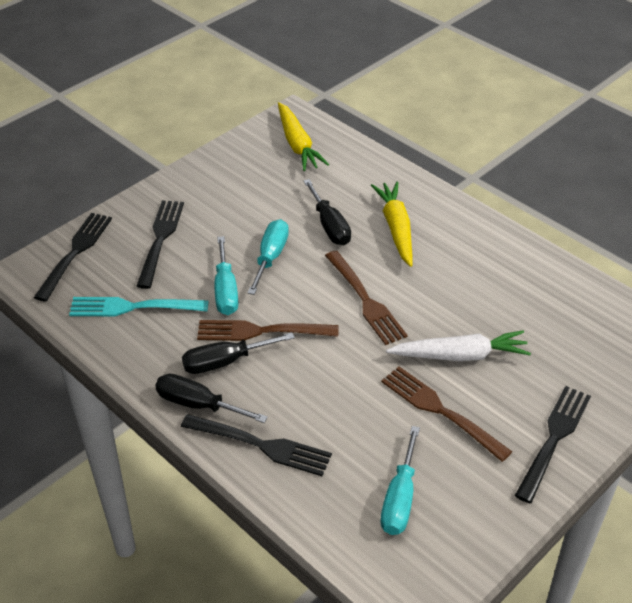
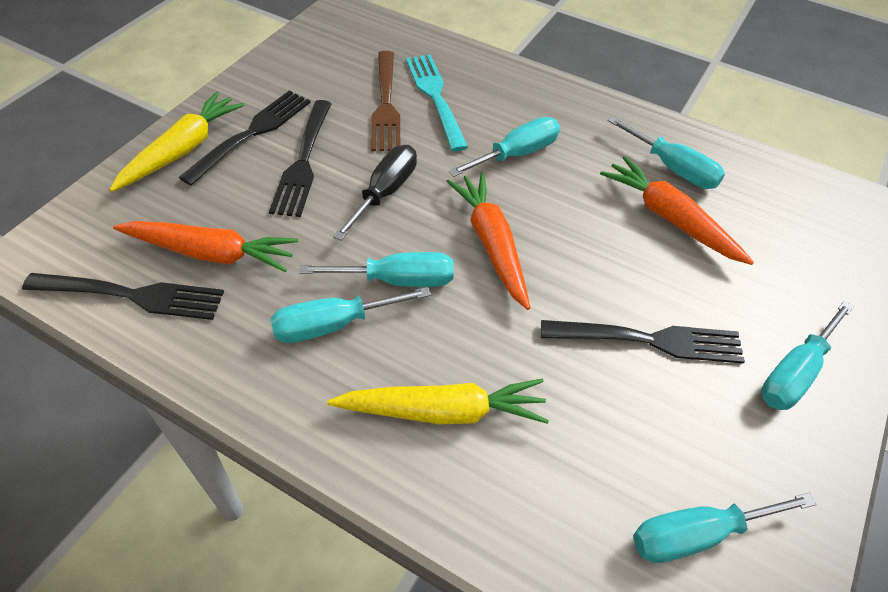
black screwdriver: 3 -> 1
brown fork: 3 -> 1
orange carrot: 0 -> 3
turquoise screwdriver: 3 -> 6
white carrot: 1 -> 0

